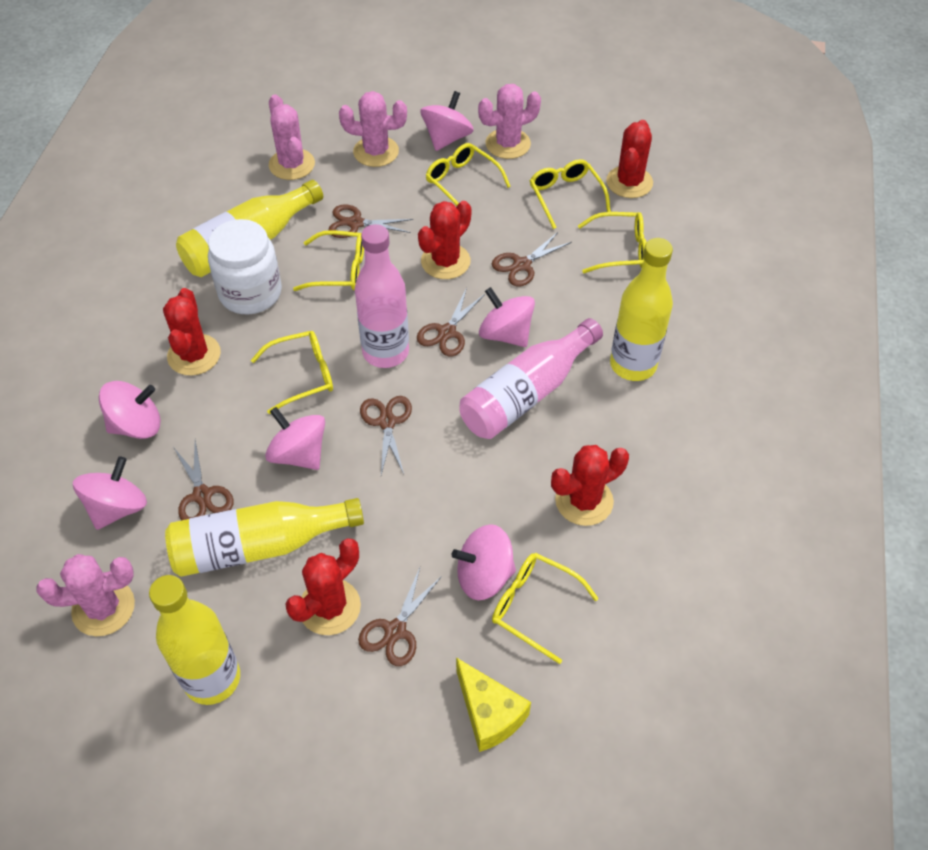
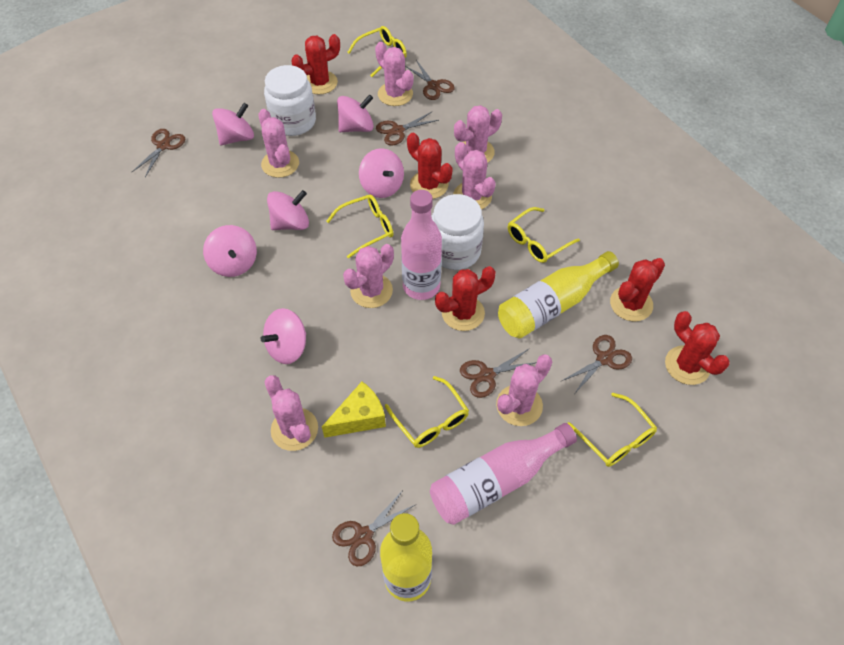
pink cactus: 4 -> 7
white jar: 1 -> 2
yellow bottle: 4 -> 2
yellow glasses: 6 -> 5

